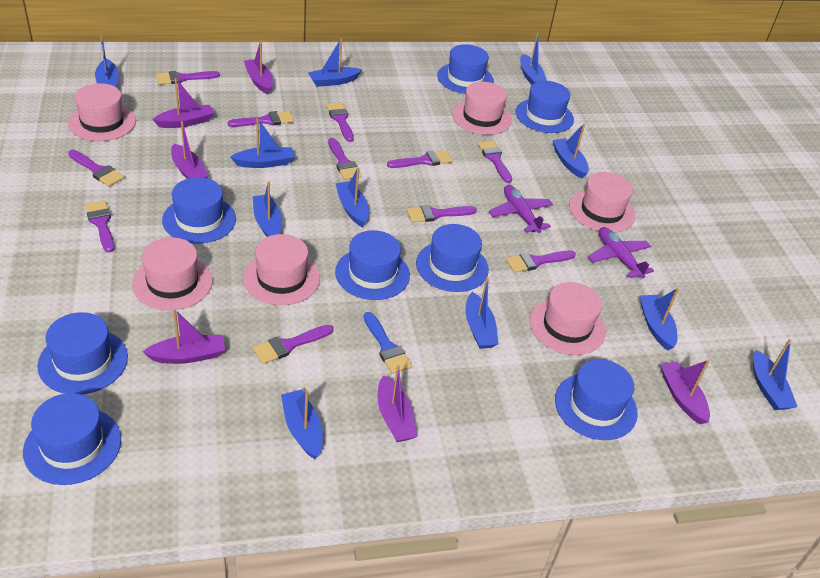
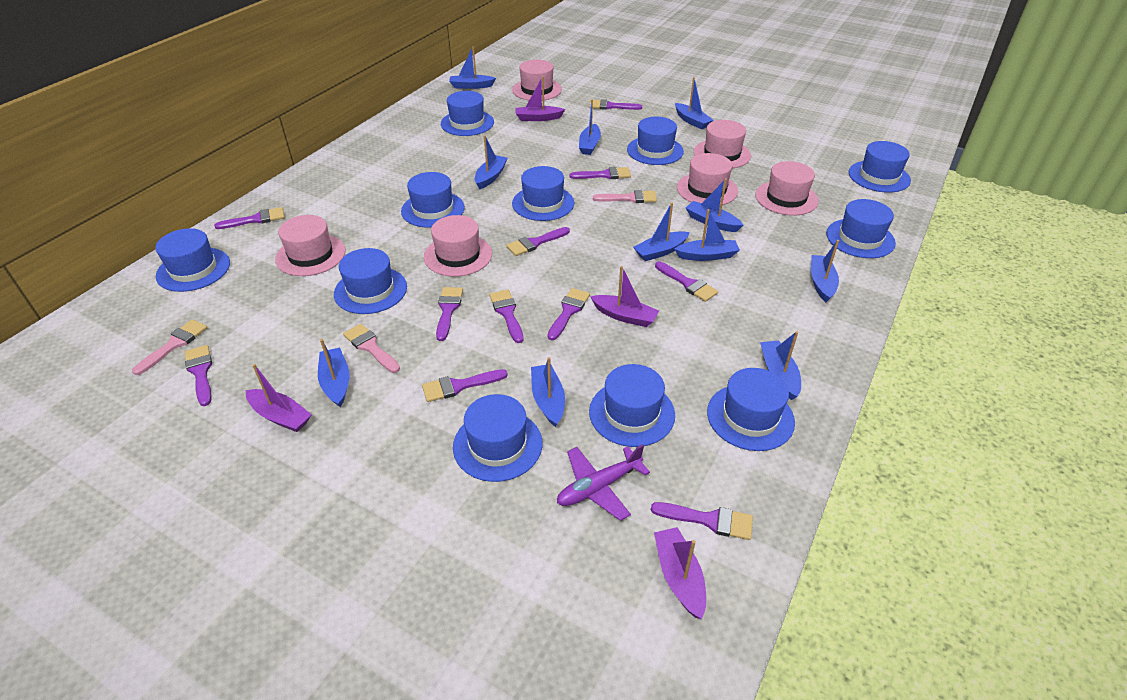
blue brush: 1 -> 0
blue hat: 8 -> 11
pink brush: 0 -> 3
purple boat: 6 -> 4
purple plane: 2 -> 1

